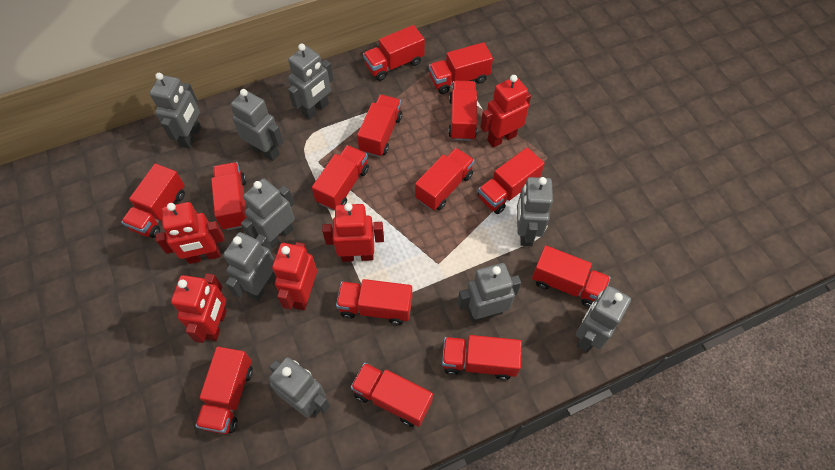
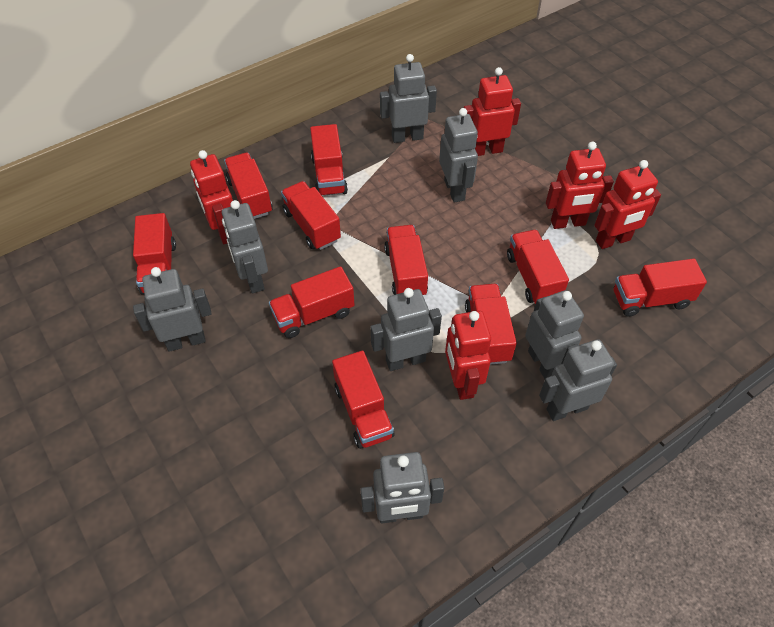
grey robot: 9 -> 8
red truck: 14 -> 10

